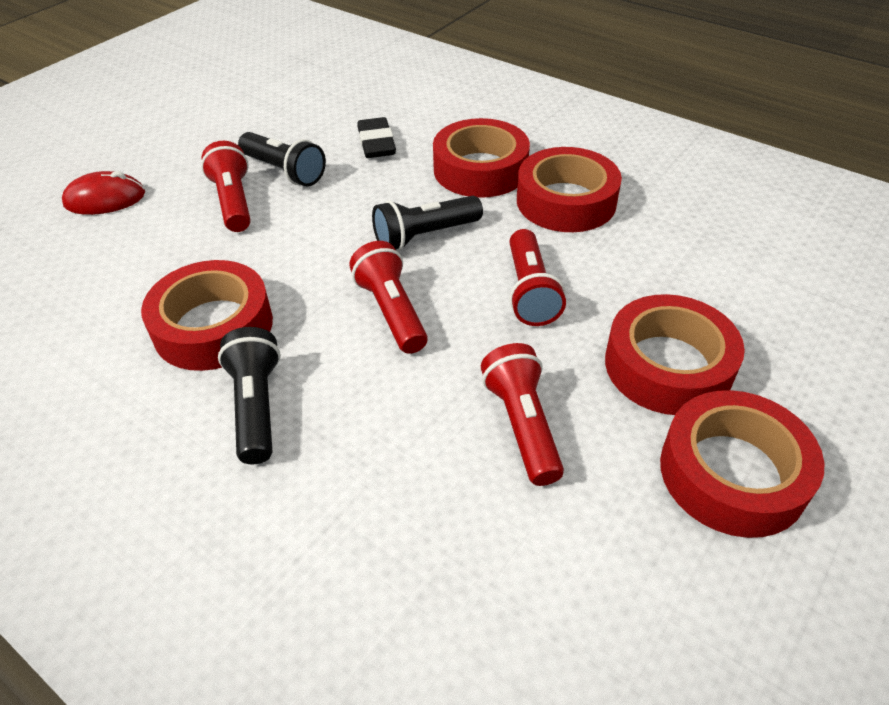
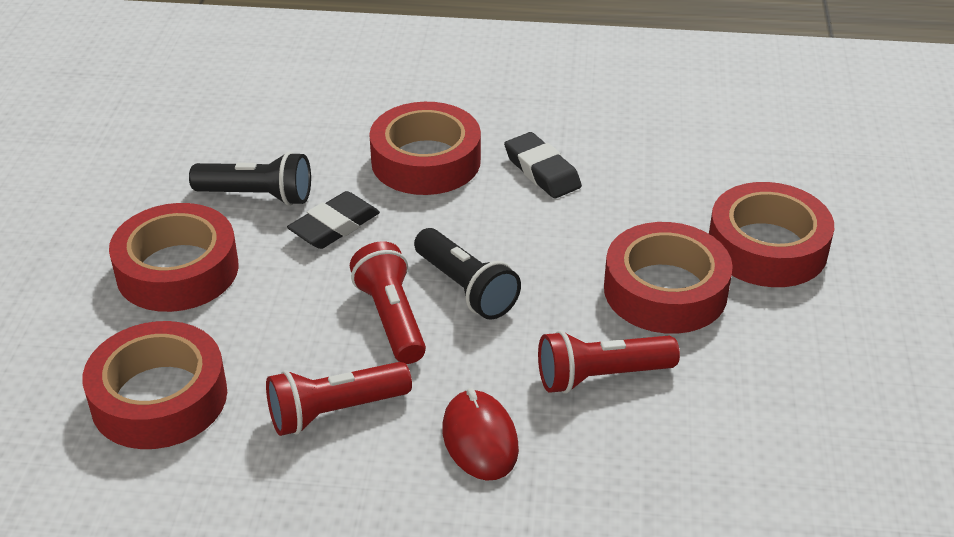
black eraser: 1 -> 2
black flashlight: 3 -> 2
red flashlight: 4 -> 3

